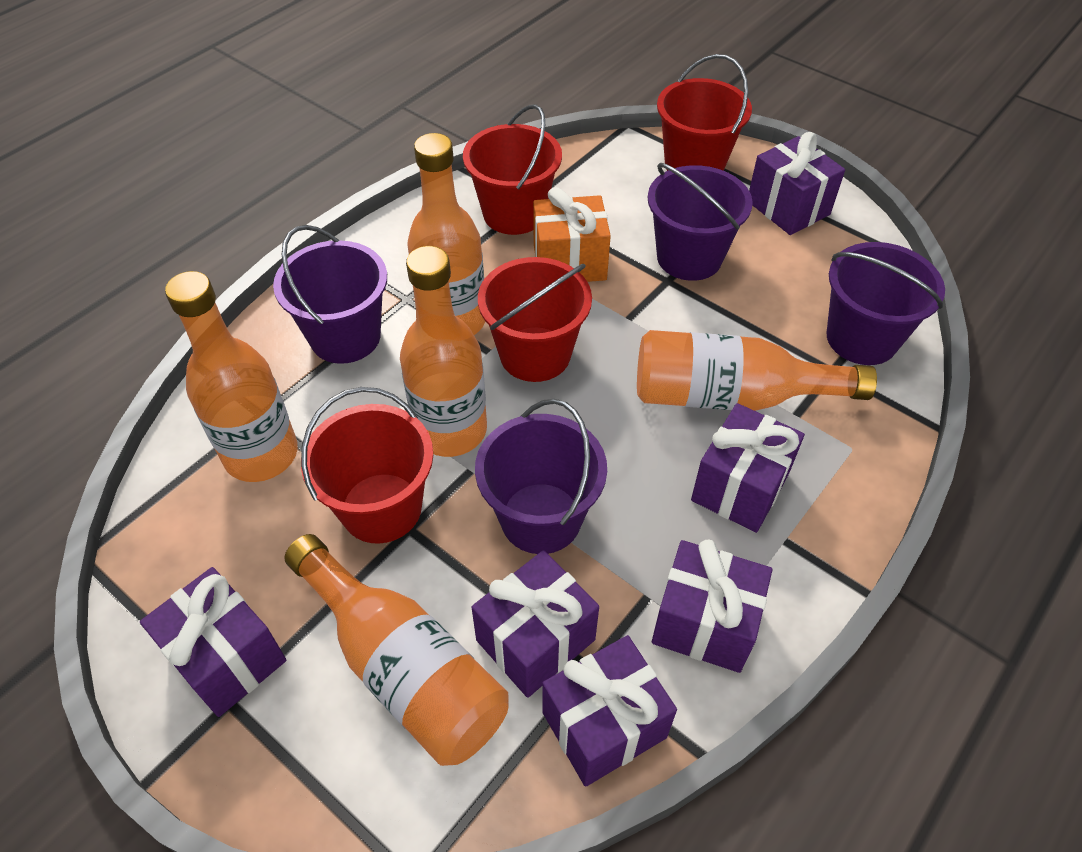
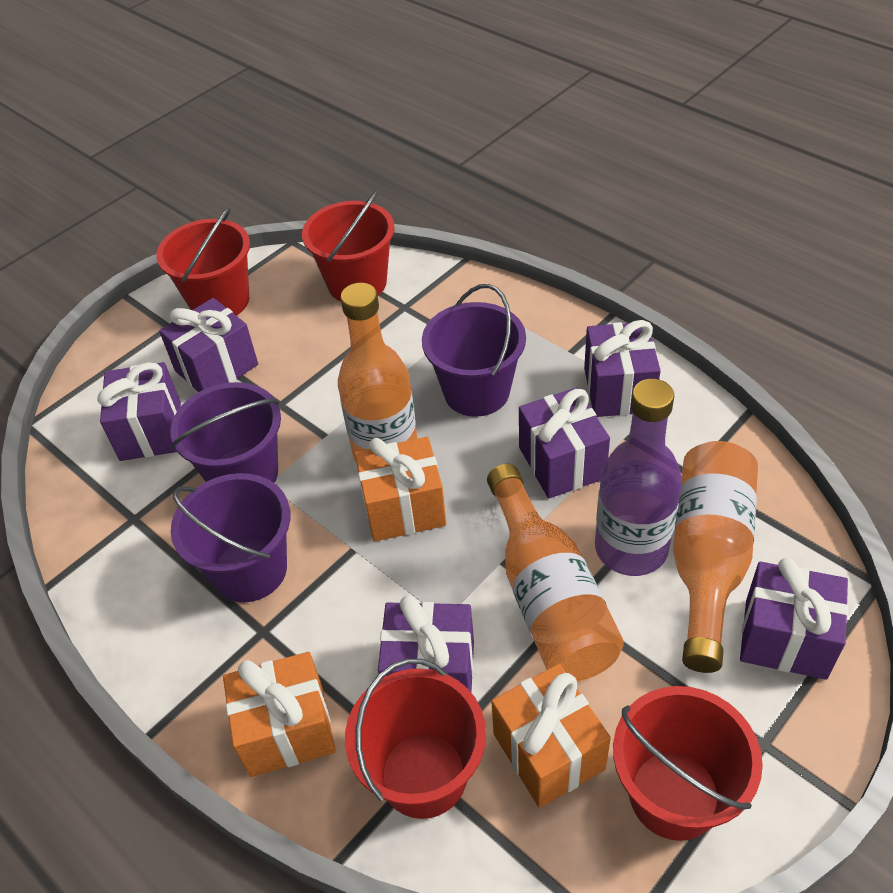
orange bottle: 5 -> 3
orange gift: 1 -> 3
purple bottle: 0 -> 1
purple bucket: 4 -> 3

